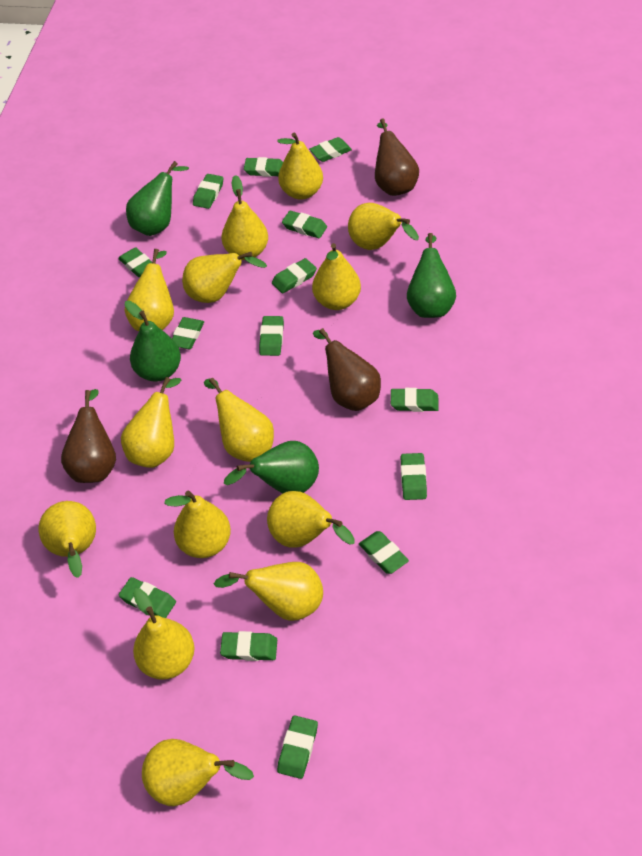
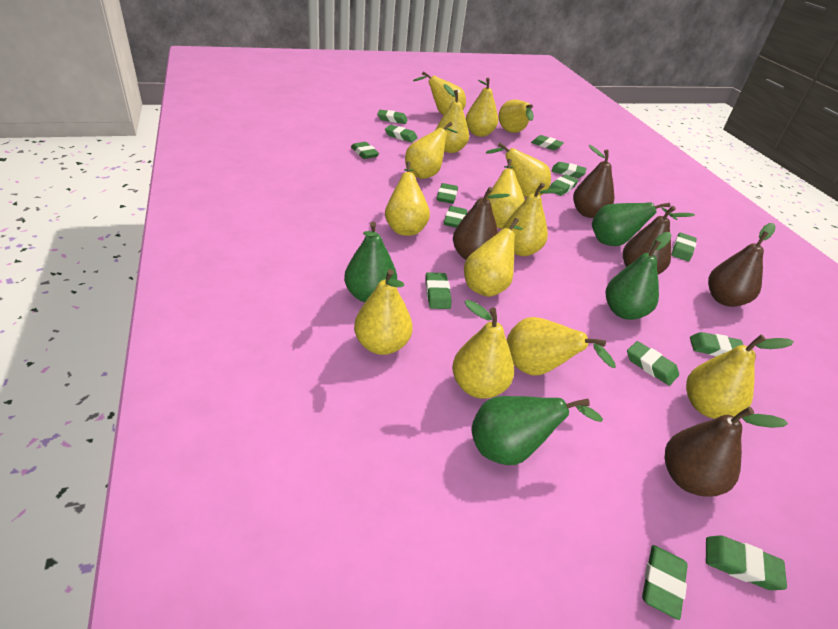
brown pear: 3 -> 5

